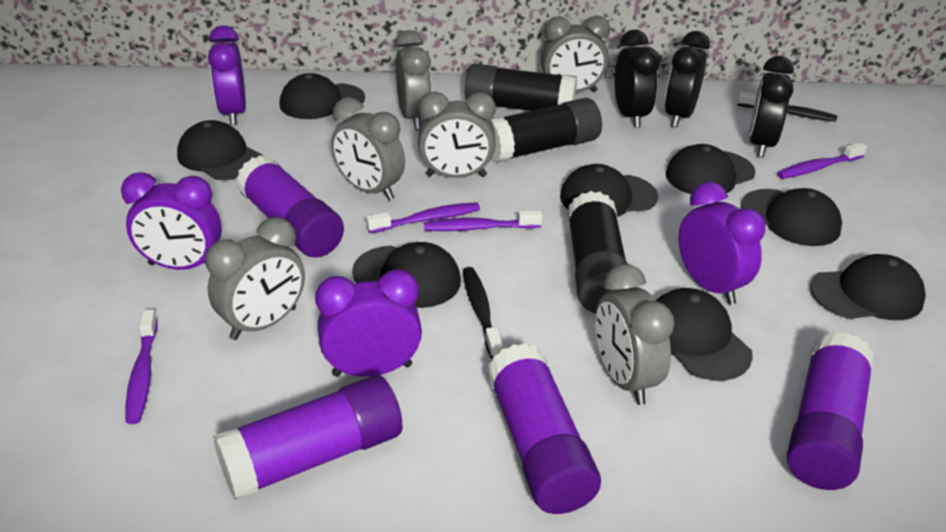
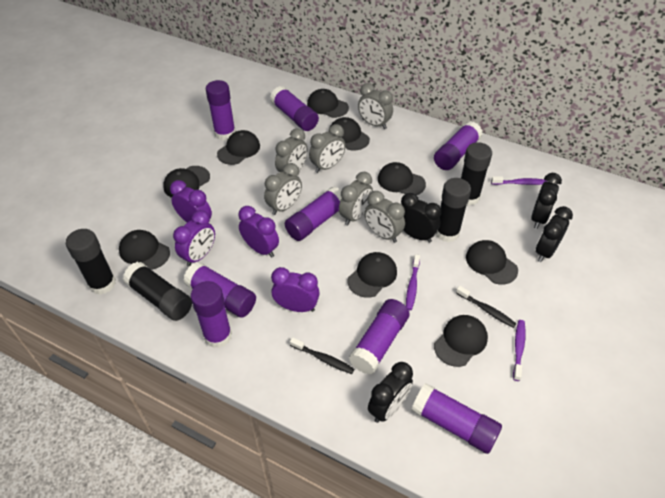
black cap: 8 -> 9
black clock: 3 -> 4
black glue stick: 3 -> 4
purple glue stick: 4 -> 8
purple toothbrush: 4 -> 3

